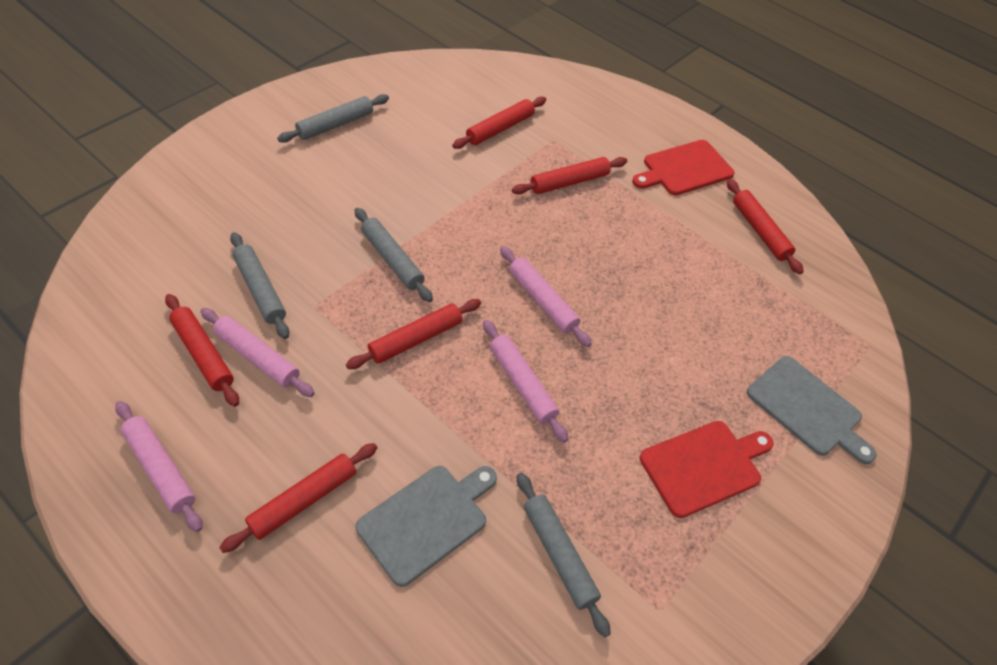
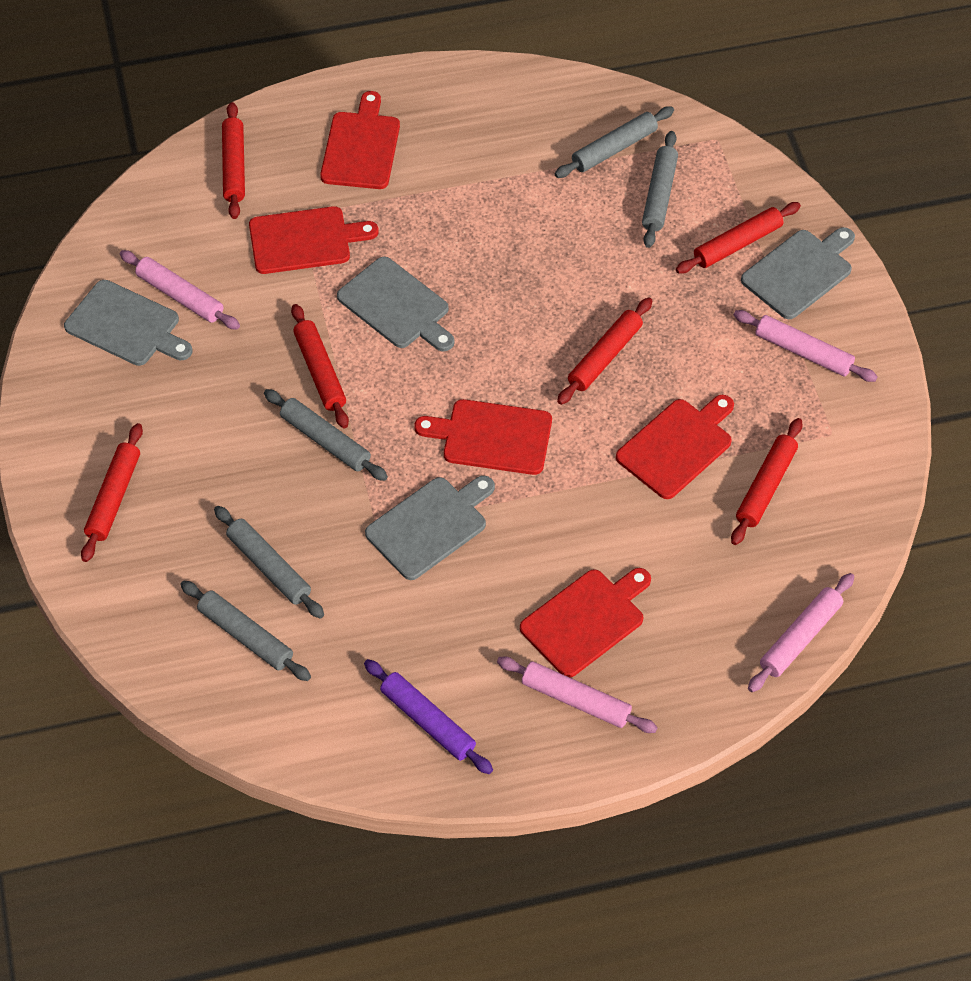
grey cutting board: 2 -> 4
grey rolling pin: 4 -> 5
purple rolling pin: 0 -> 1
red cutting board: 2 -> 5

